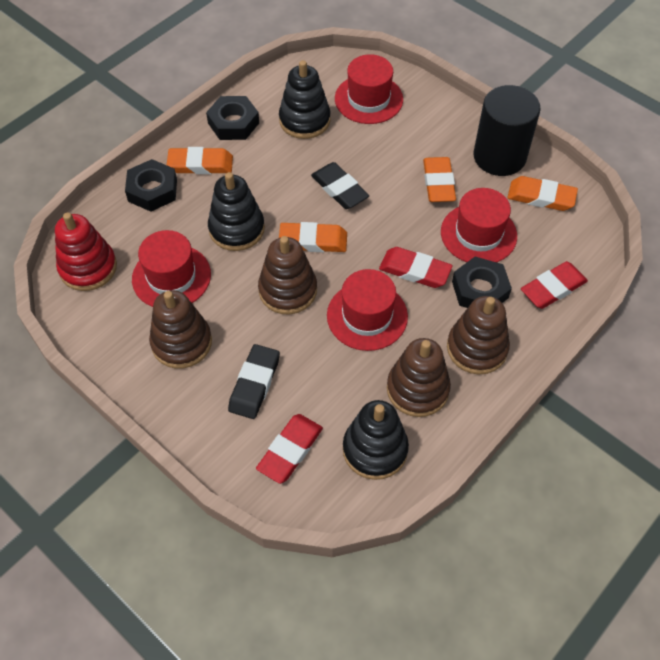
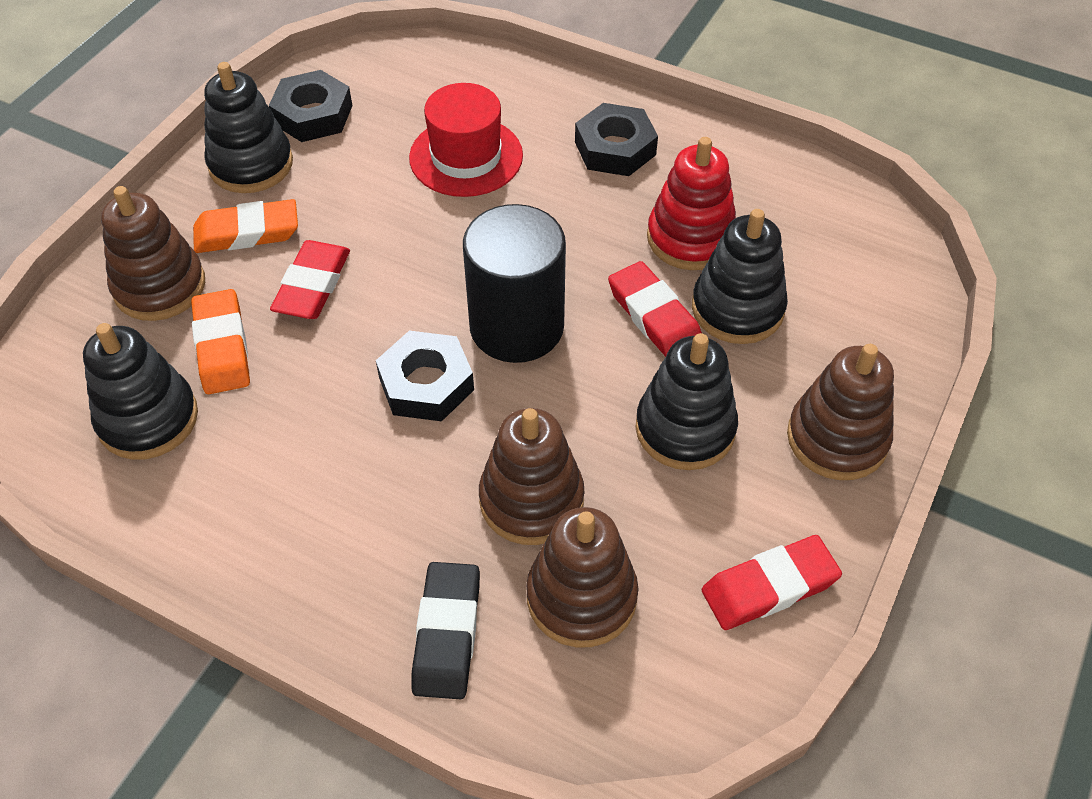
black eraser: 2 -> 1
black stacking toy: 3 -> 4
orange eraser: 4 -> 2
red hat: 4 -> 1

